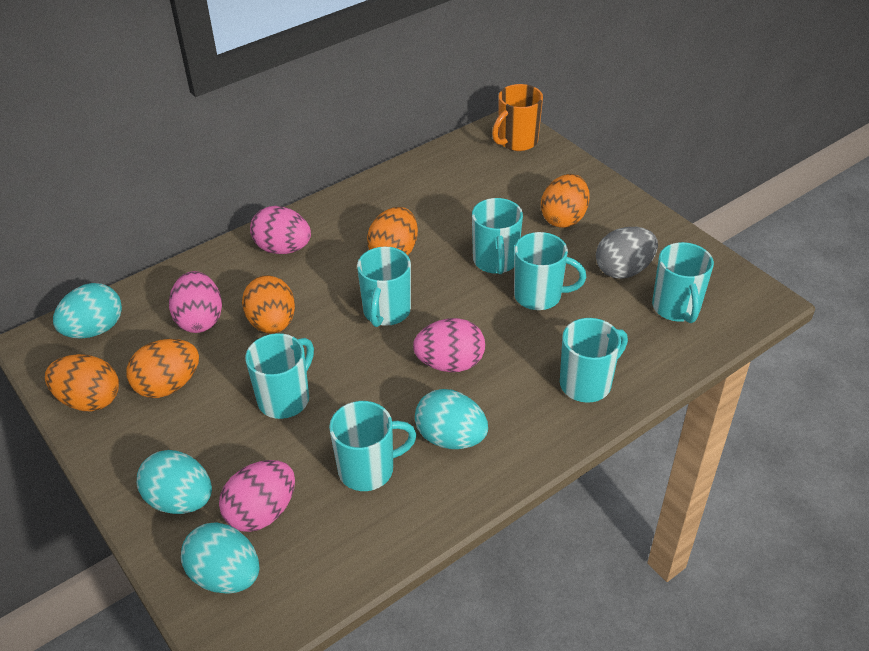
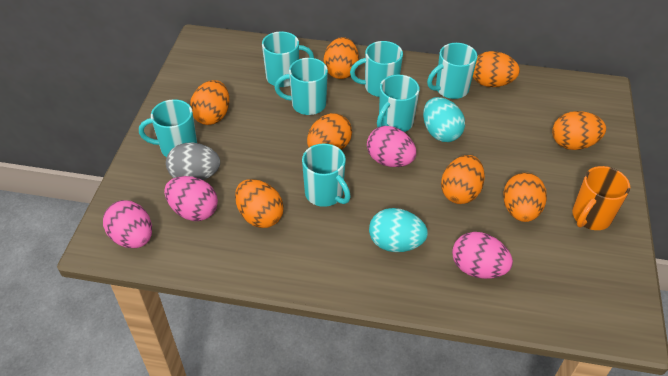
orange egg: 5 -> 8
turquoise egg: 4 -> 2

